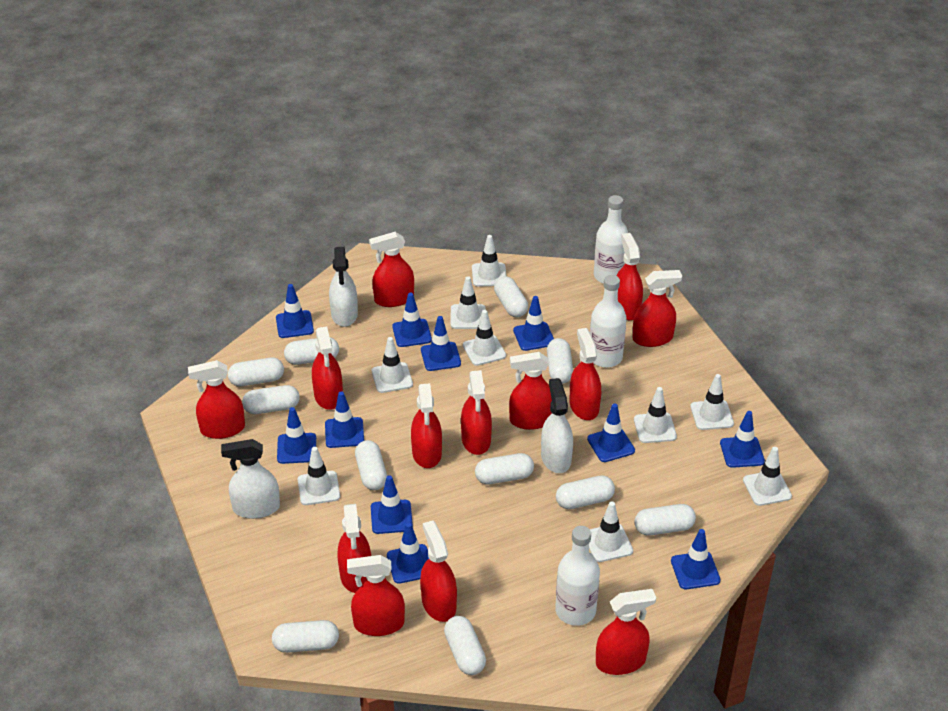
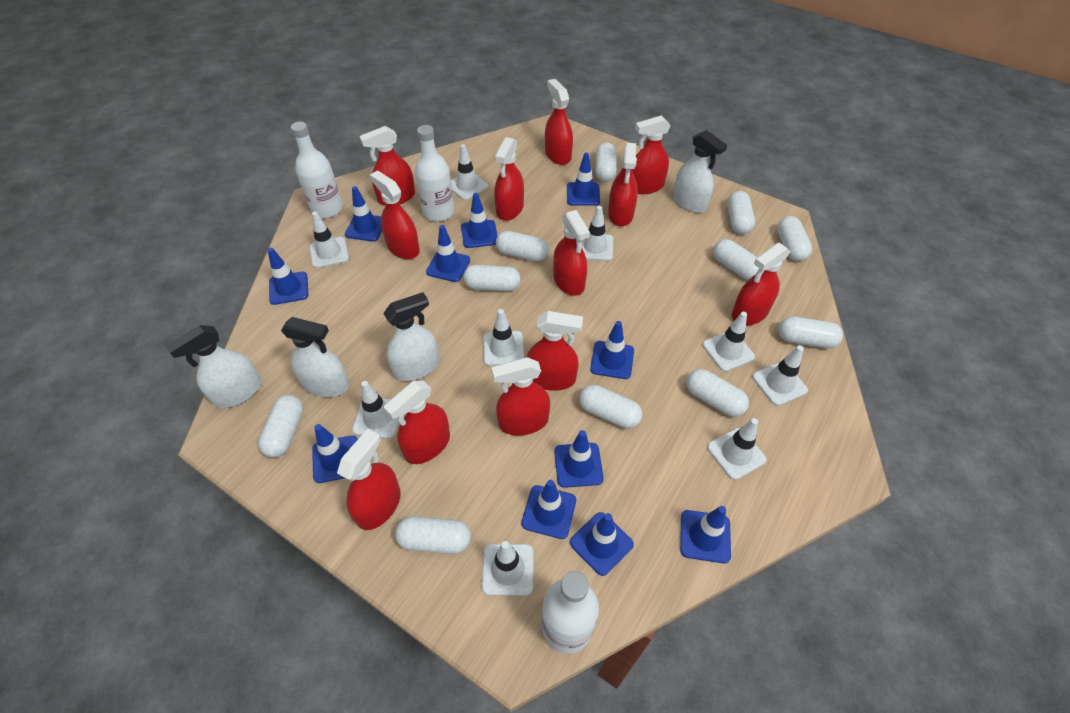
red spray bottle: 13 -> 12
white spray bottle: 3 -> 4

